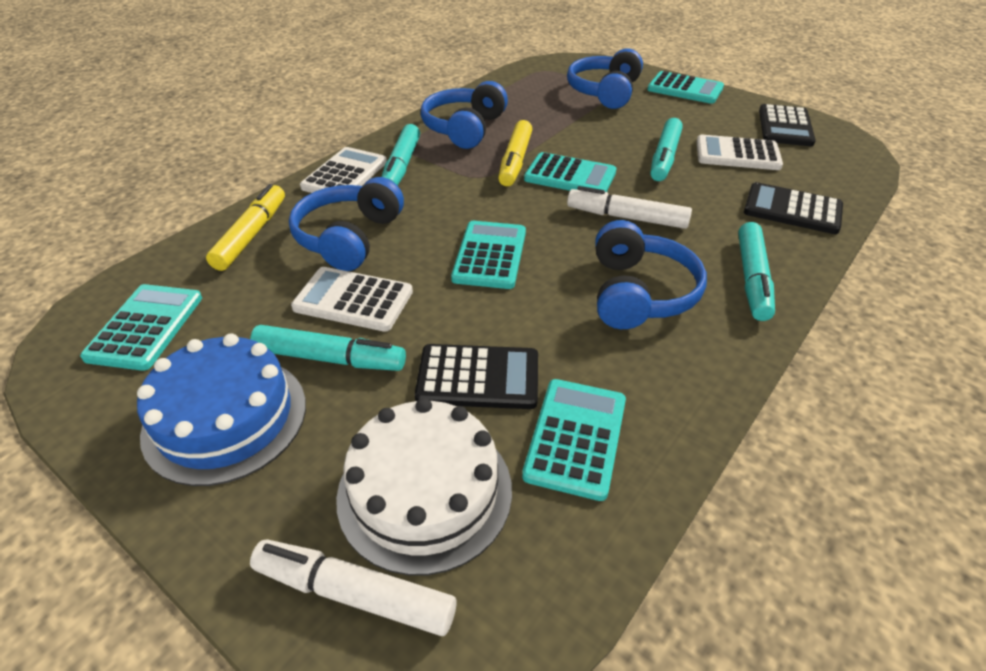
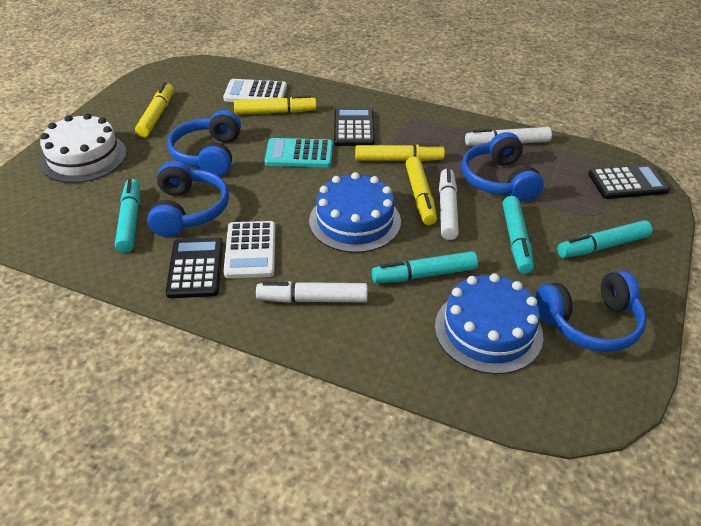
blue cake: 1 -> 2
turquoise calculator: 5 -> 1
white calculator: 3 -> 2
white marker: 2 -> 3
yellow marker: 2 -> 4

